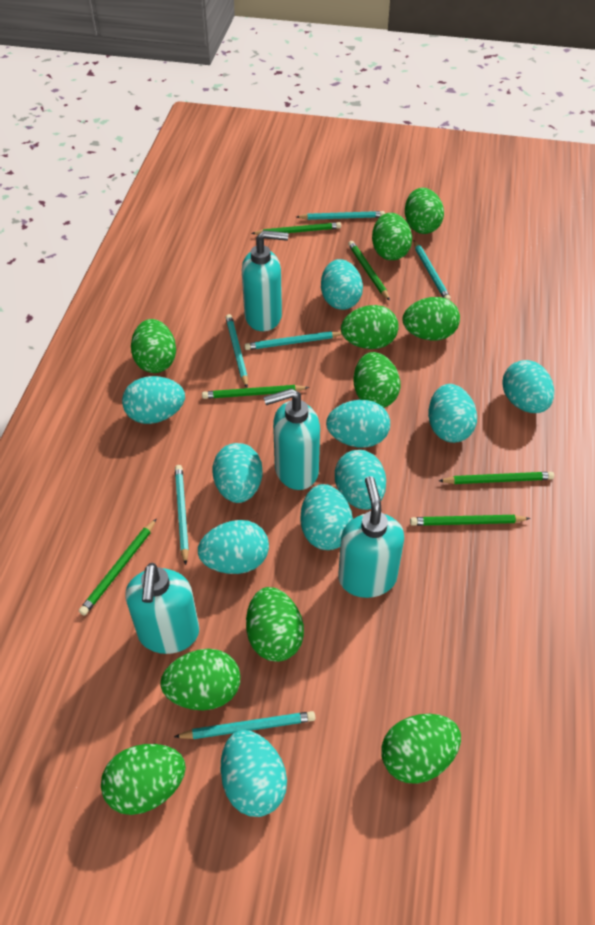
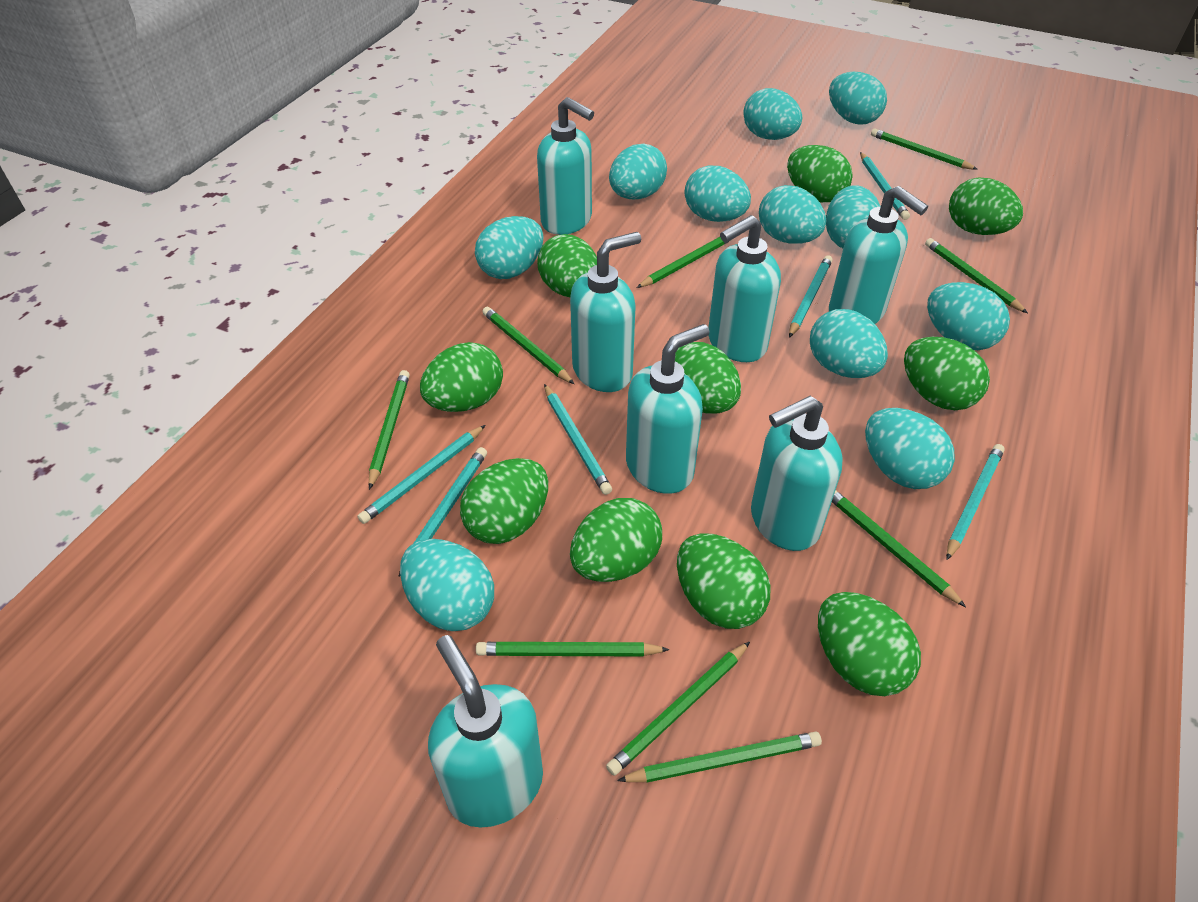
green pencil: 6 -> 9
turquoise egg: 10 -> 11
turquoise soap dispenser: 4 -> 7

